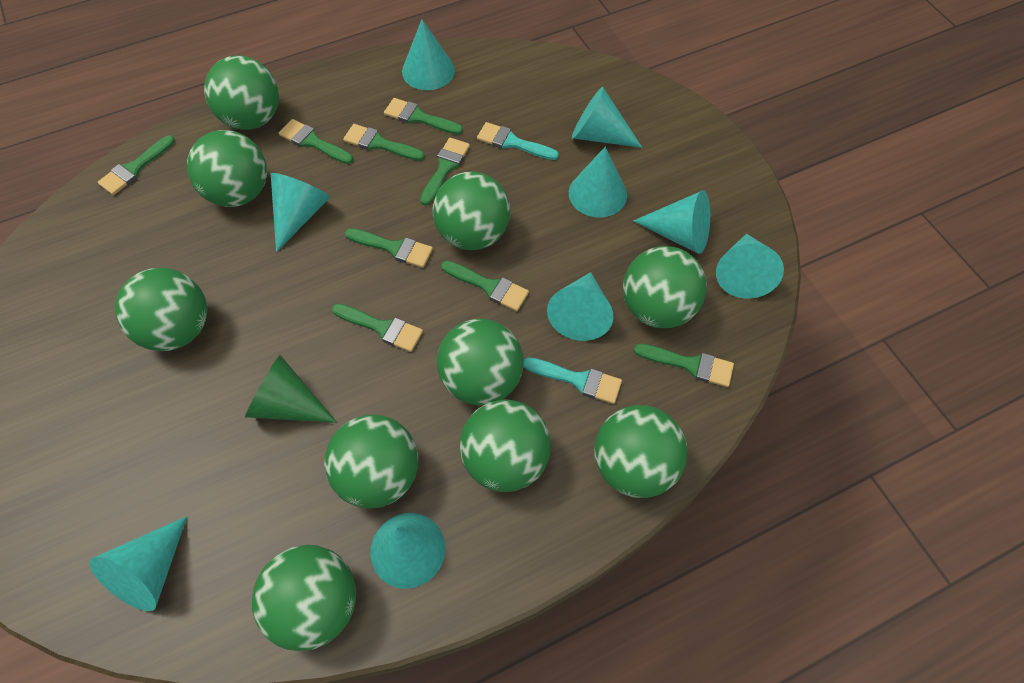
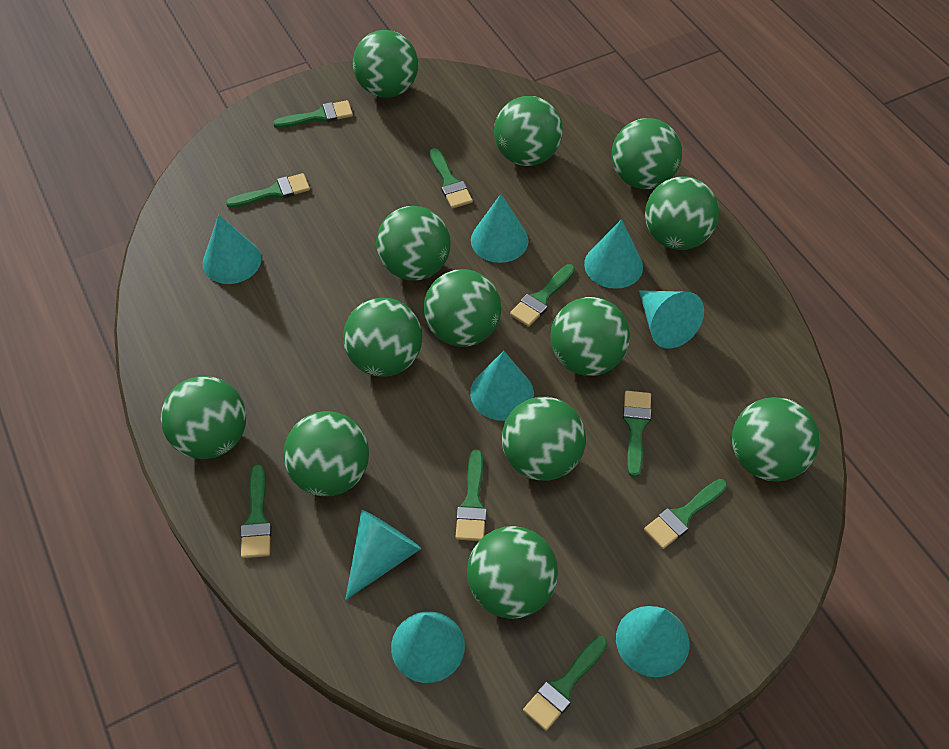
green ball: 10 -> 13
green cone: 1 -> 0
turquoise brush: 2 -> 0
turquoise cone: 9 -> 8

